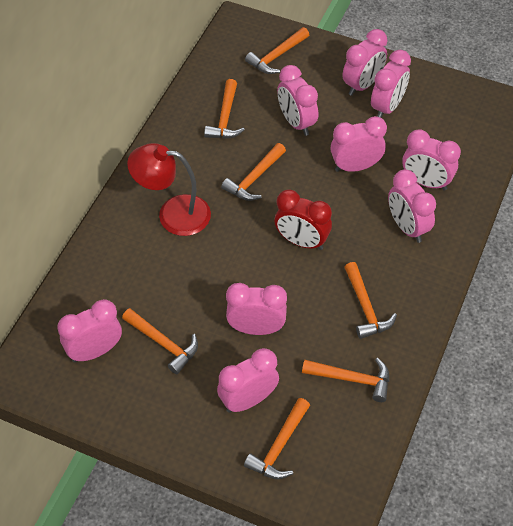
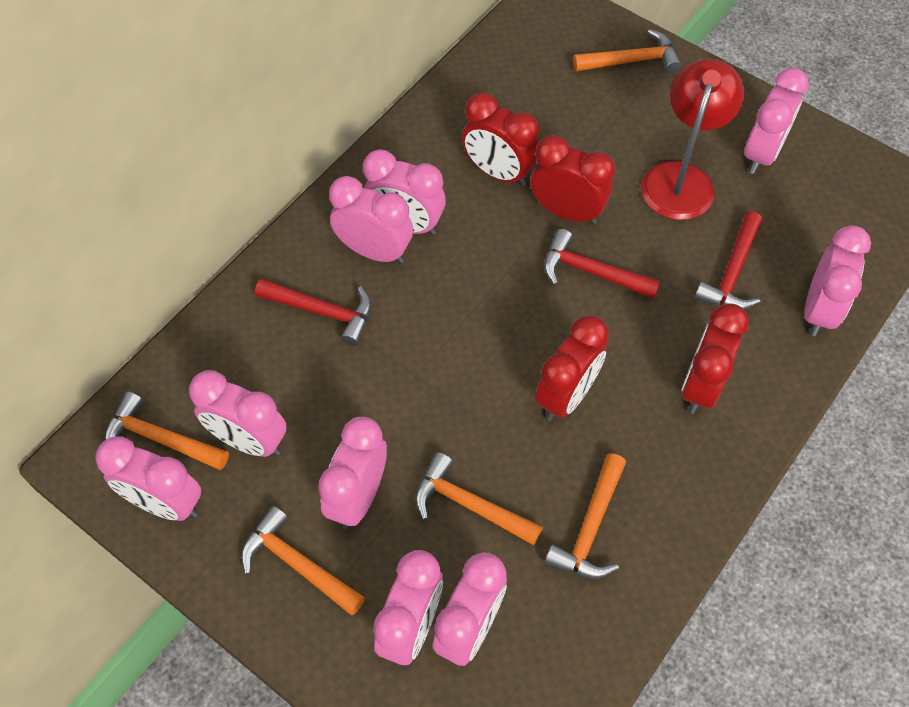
orange hammer: 7 -> 5
red clock: 1 -> 4
red hammer: 0 -> 3

